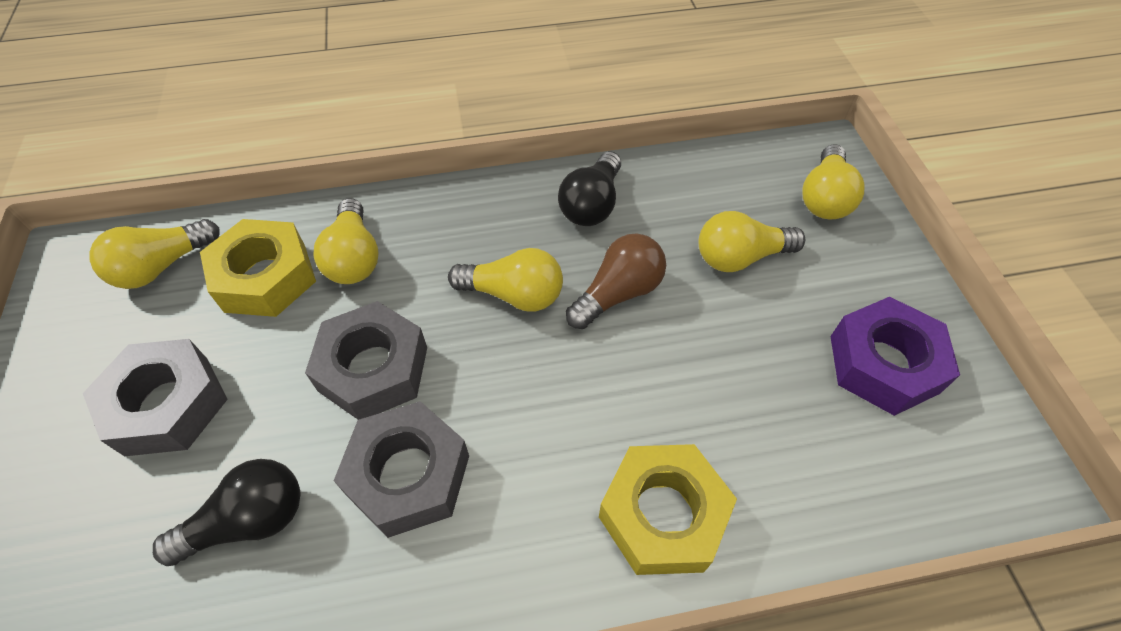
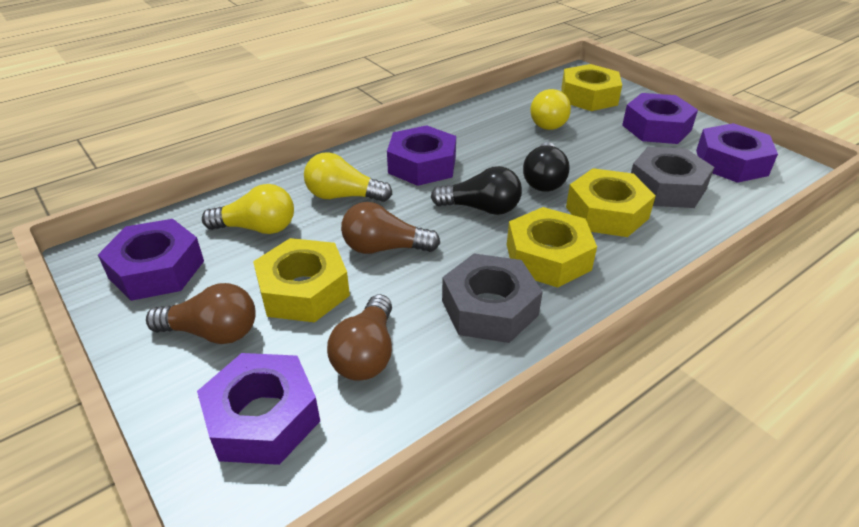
brown light bulb: 1 -> 3
grey nut: 3 -> 2
purple nut: 1 -> 5
yellow light bulb: 5 -> 3
yellow nut: 2 -> 4

